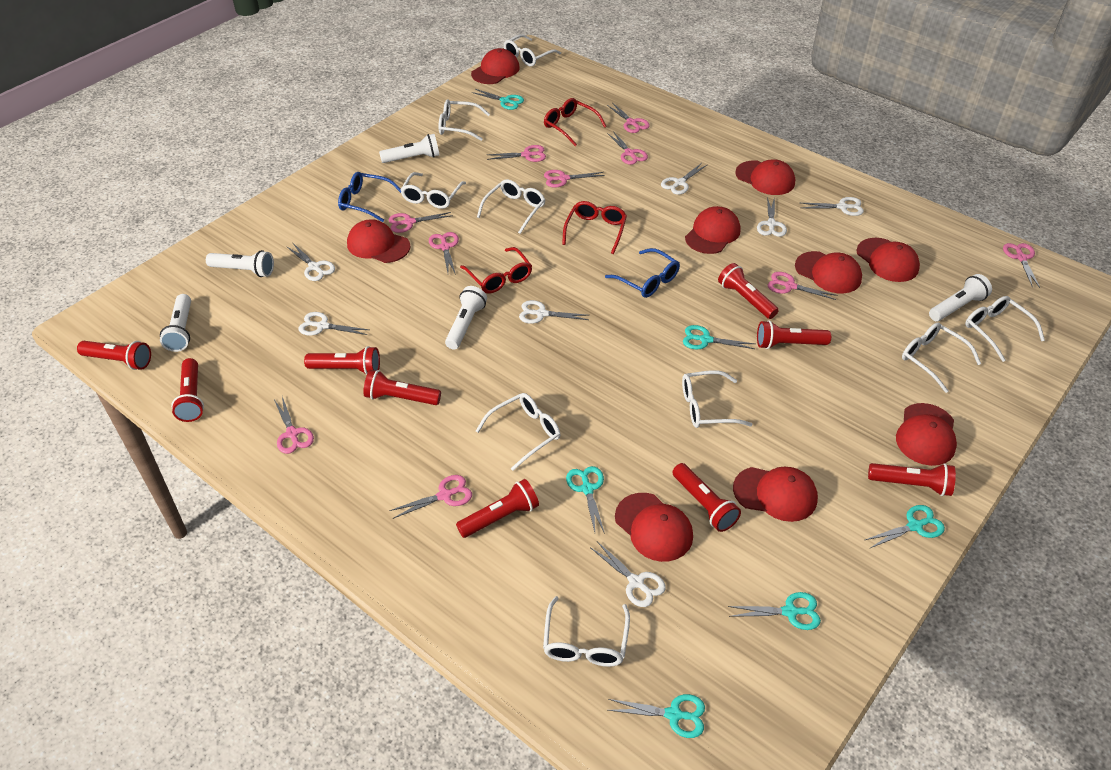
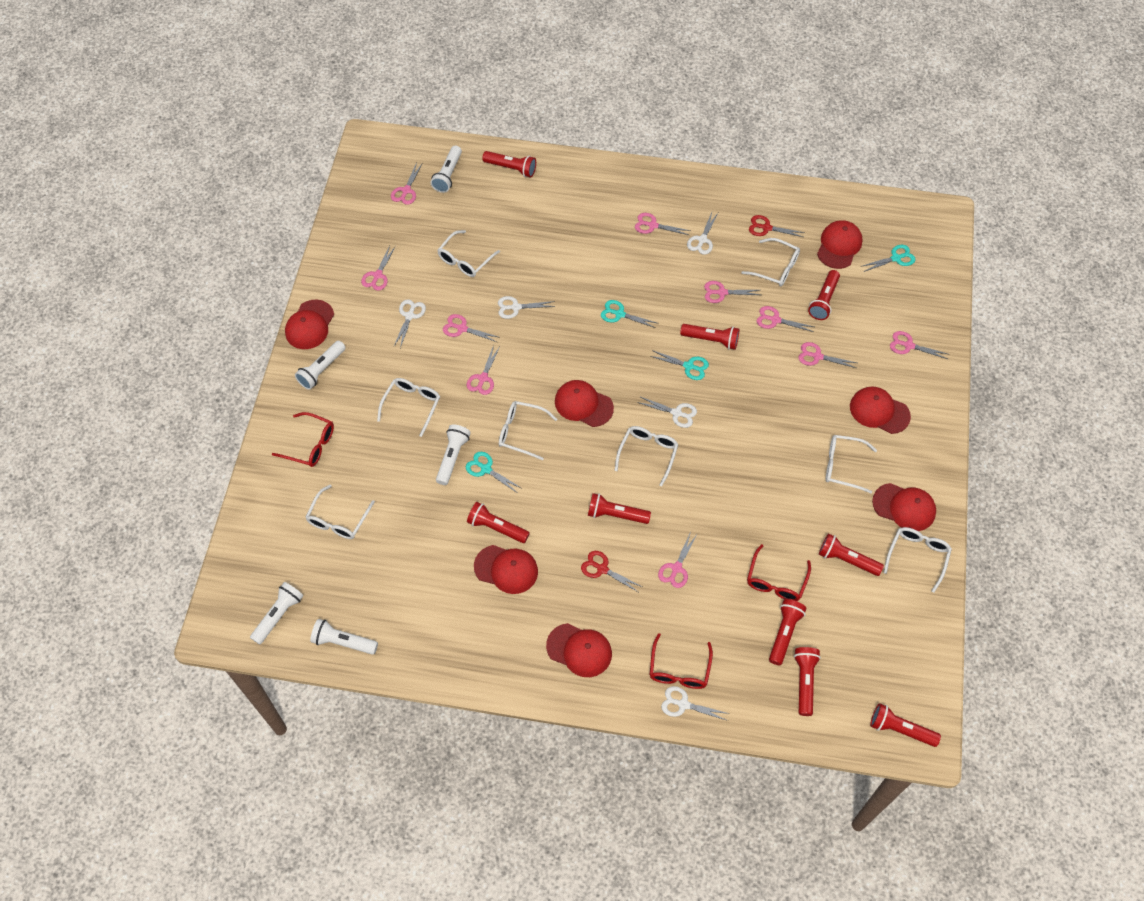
blue glasses: 2 -> 0
red cap: 9 -> 7
red scissors: 0 -> 2
turquoise scissors: 6 -> 4
white glasses: 9 -> 8
white scissors: 7 -> 5

